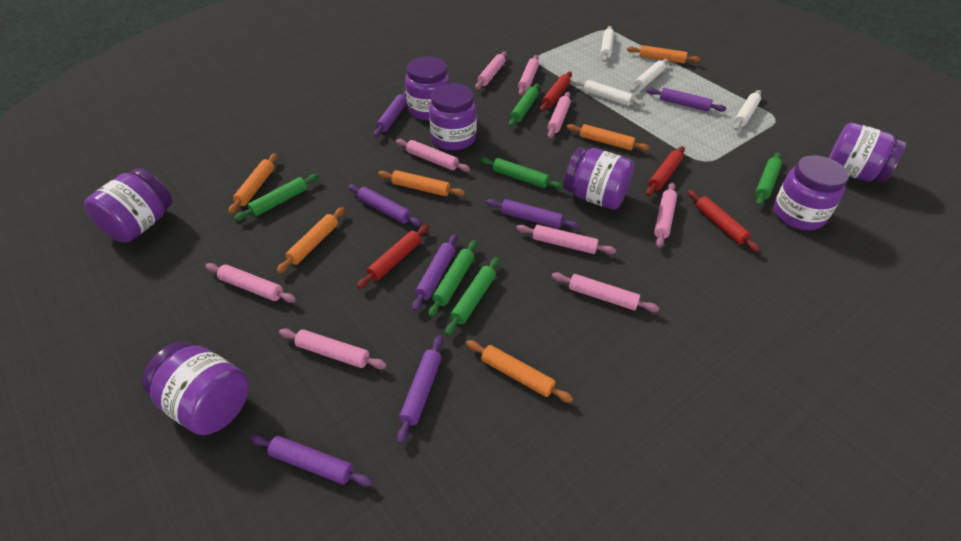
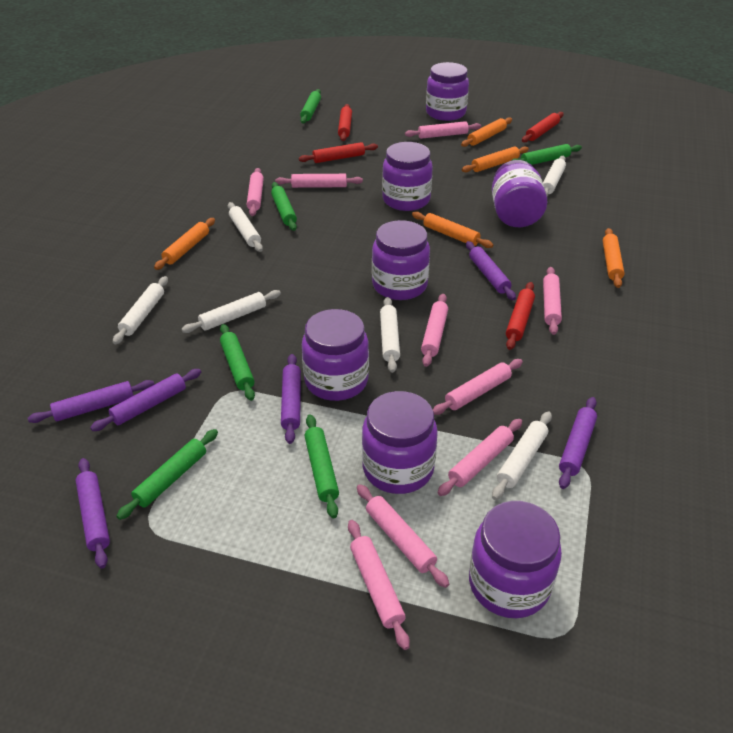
orange rolling pin: 6 -> 5
purple rolling pin: 7 -> 6
white rolling pin: 4 -> 6

